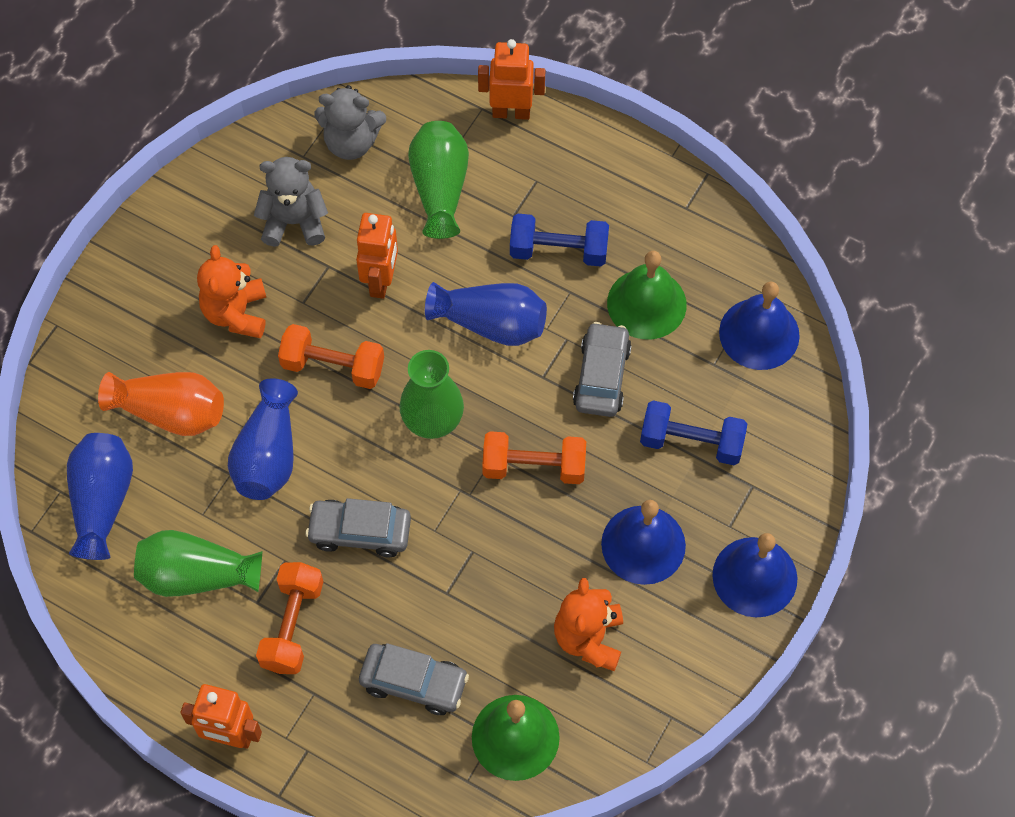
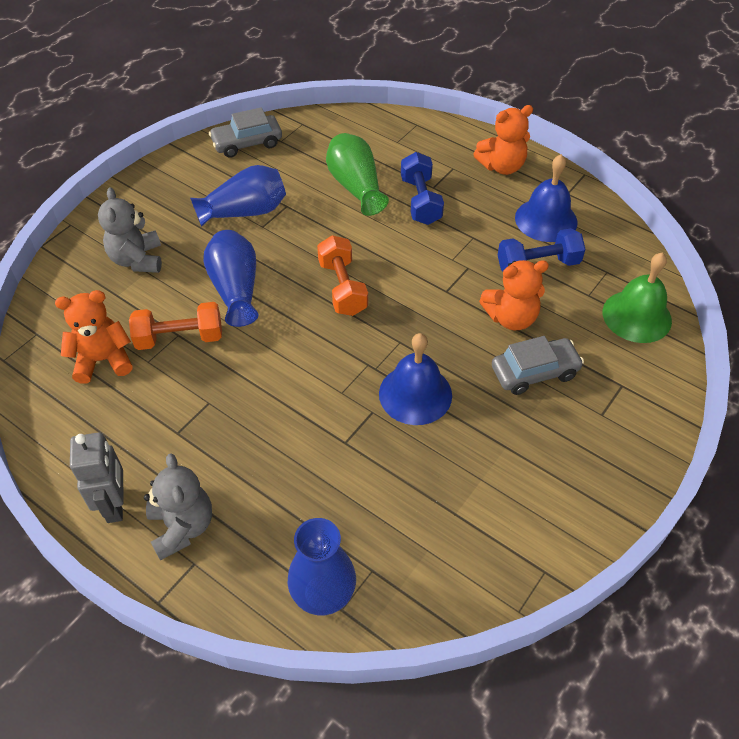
blue bell: 3 -> 2
green bell: 2 -> 1
green vase: 3 -> 1
grey car: 3 -> 2
grey robot: 0 -> 1
orange dumbbell: 3 -> 2
orange robot: 3 -> 0
orange teddy bear: 2 -> 3
orange vase: 1 -> 0

